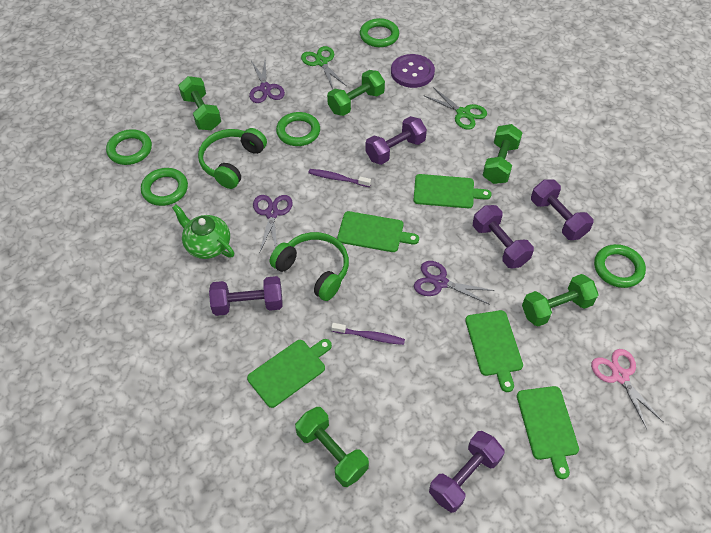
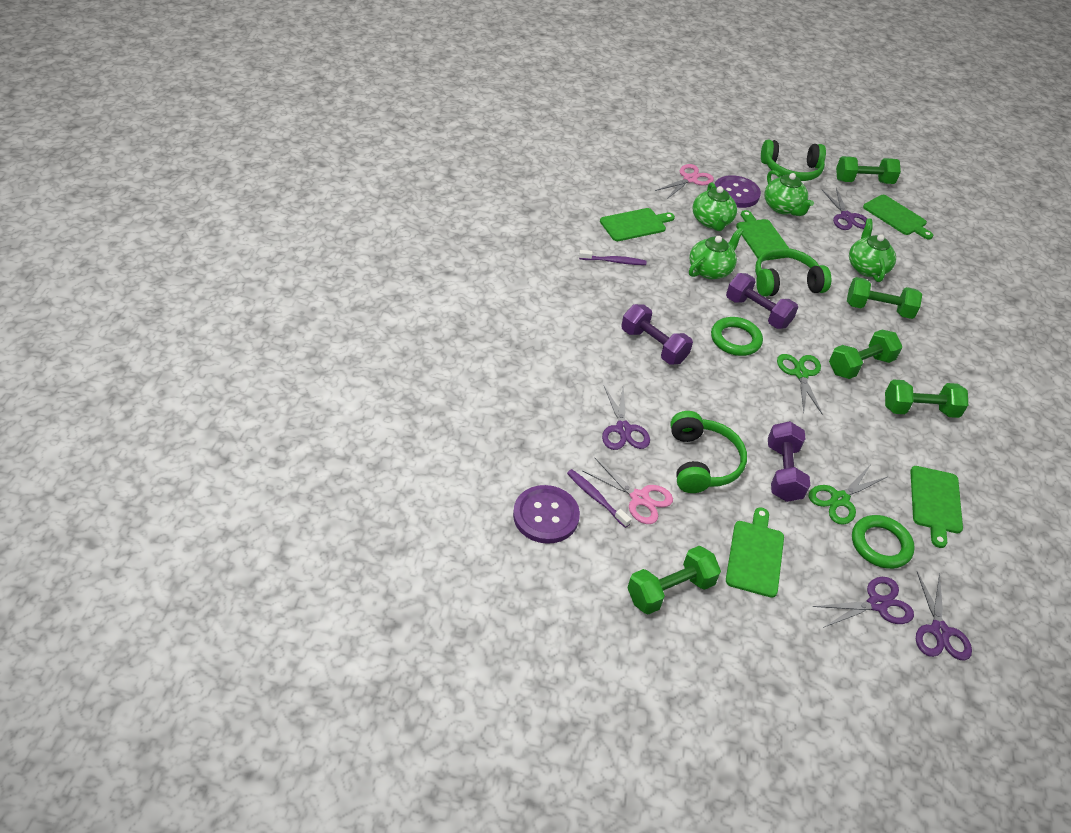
green headphones: 2 -> 3
green ring: 5 -> 2
green teapot: 1 -> 4
pink scissors: 1 -> 2
purple button: 1 -> 2
purple dumbbell: 5 -> 3
purple scissors: 3 -> 4

